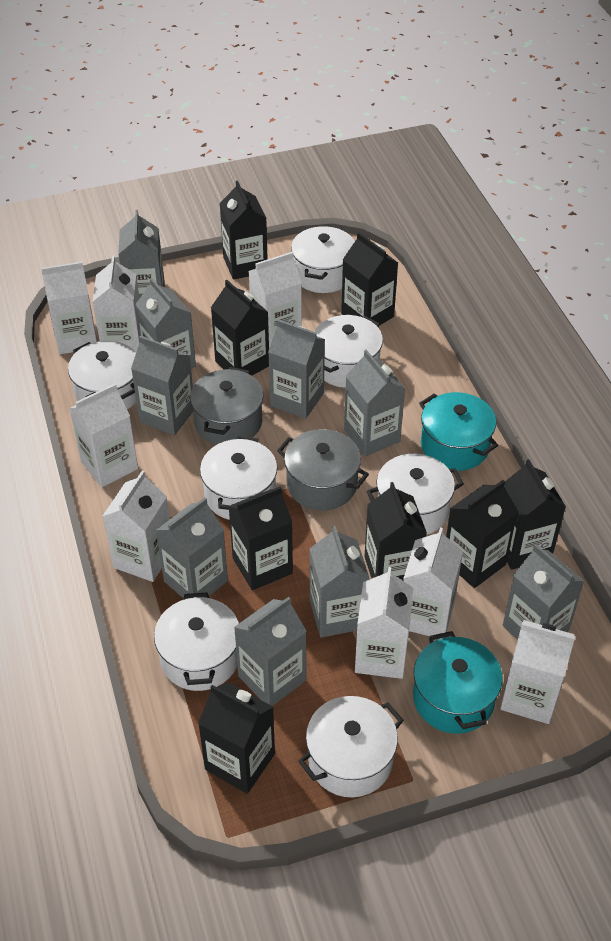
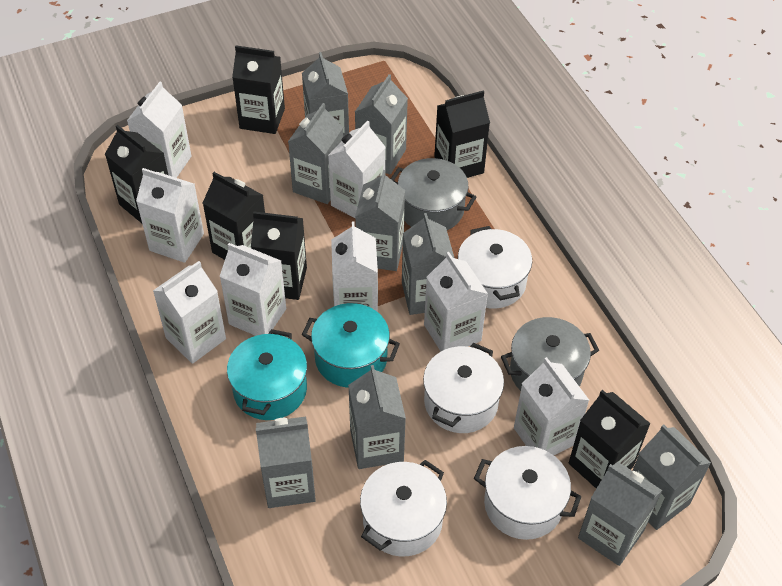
black carton: 8 -> 6
white pot: 7 -> 4

